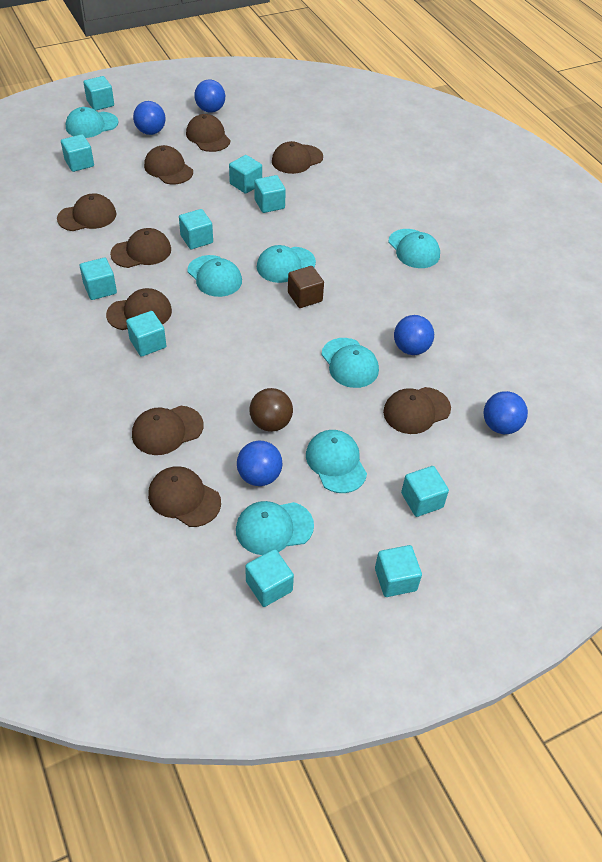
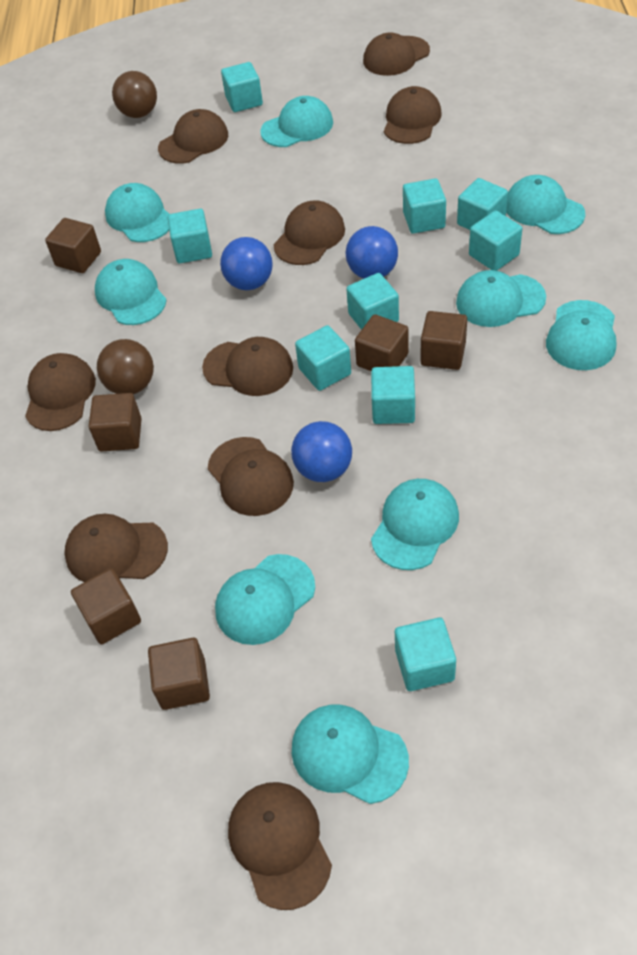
blue ball: 5 -> 3
brown ball: 1 -> 2
brown cube: 1 -> 6
turquoise cap: 7 -> 9
turquoise cube: 10 -> 9

